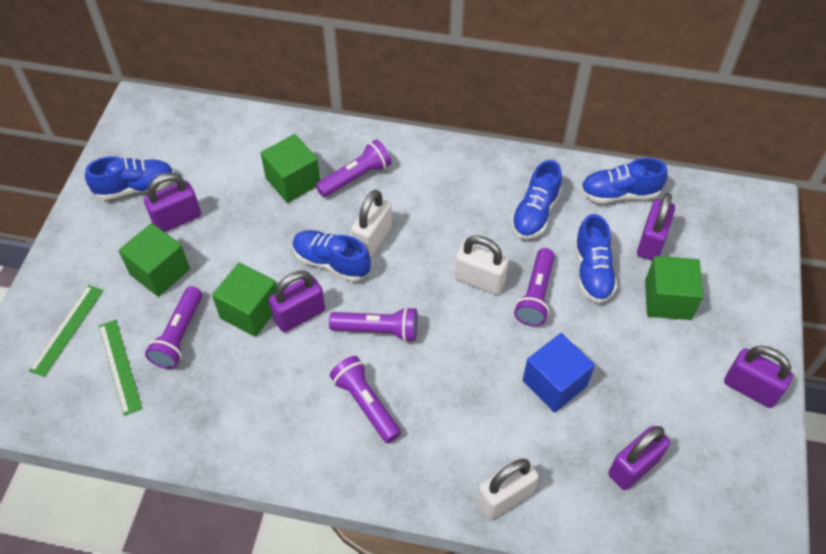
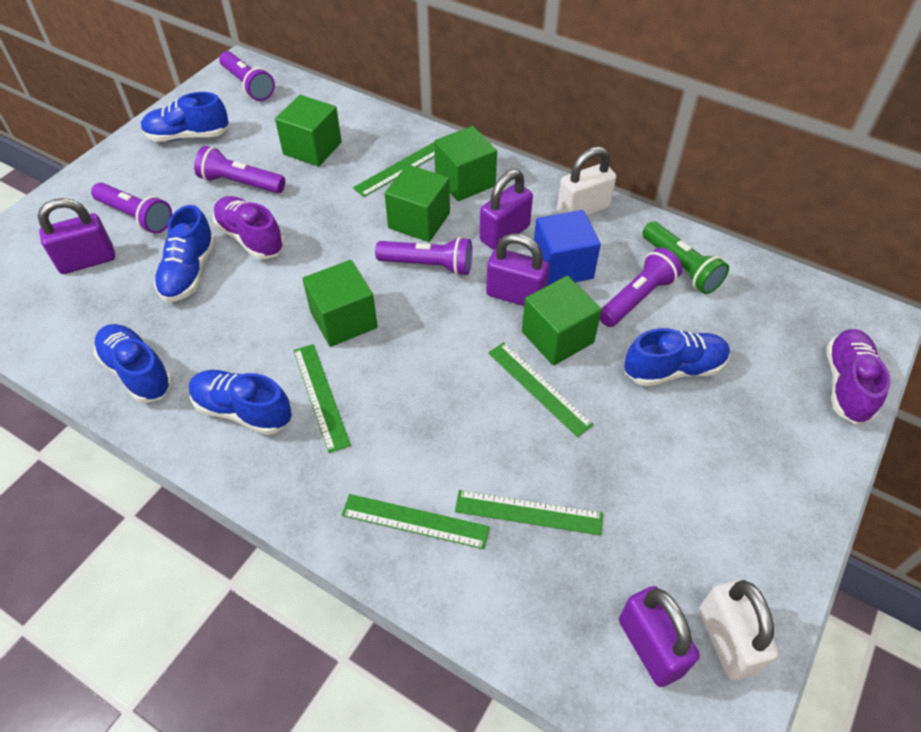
green cube: 4 -> 5
green flashlight: 0 -> 1
green ruler: 2 -> 5
purple padlock: 5 -> 4
purple shoe: 0 -> 2
white padlock: 3 -> 2

